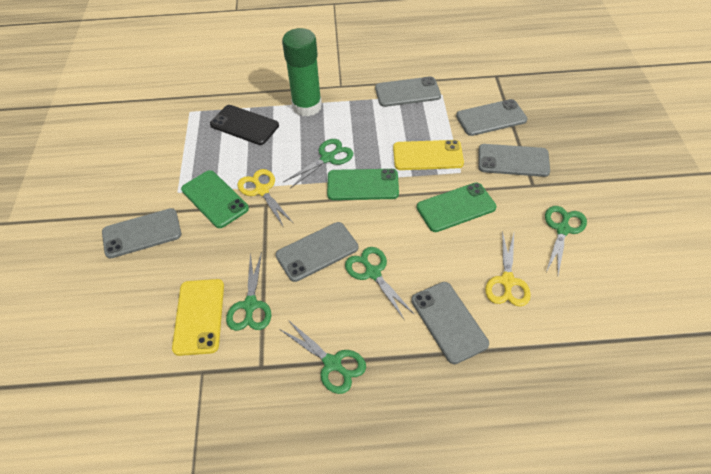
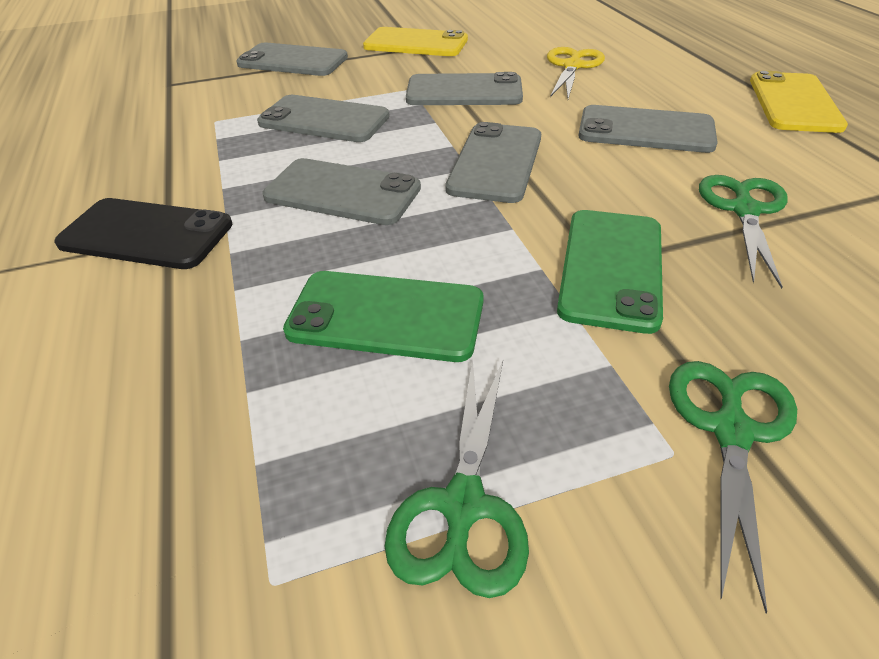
green glue stick: 1 -> 0
green phone: 3 -> 2
green scissors: 5 -> 3
yellow scissors: 2 -> 1

